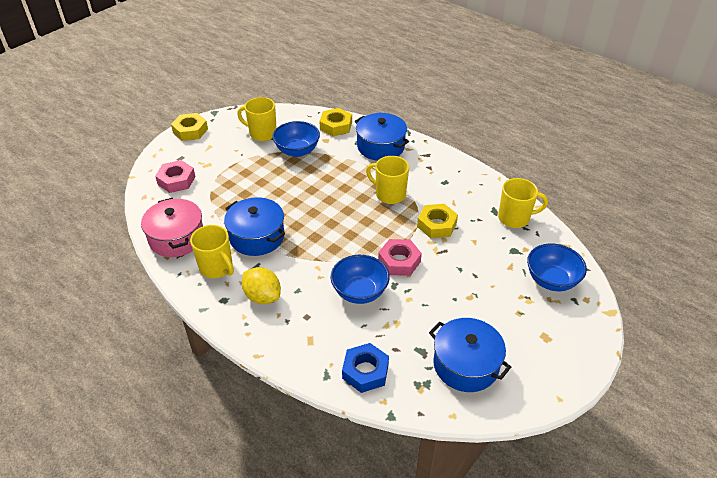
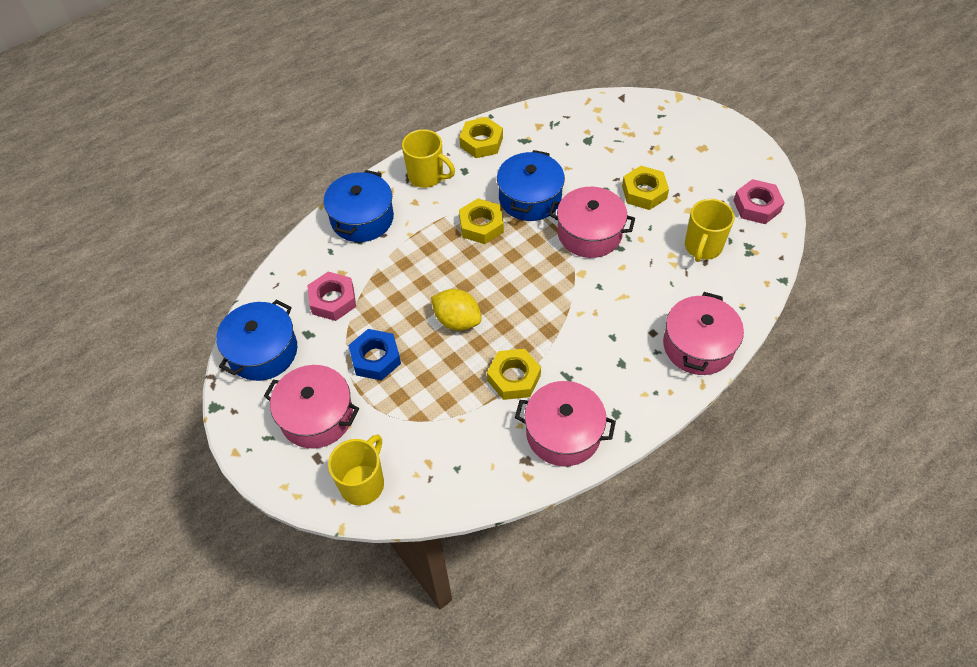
blue bowl: 3 -> 0
pink pot: 1 -> 4
yellow mug: 4 -> 3
yellow nut: 3 -> 4

